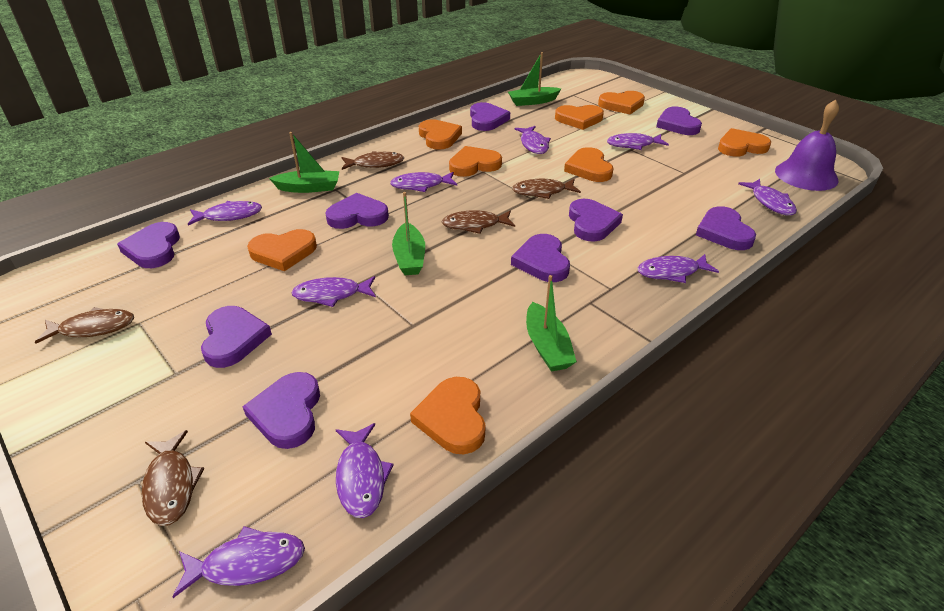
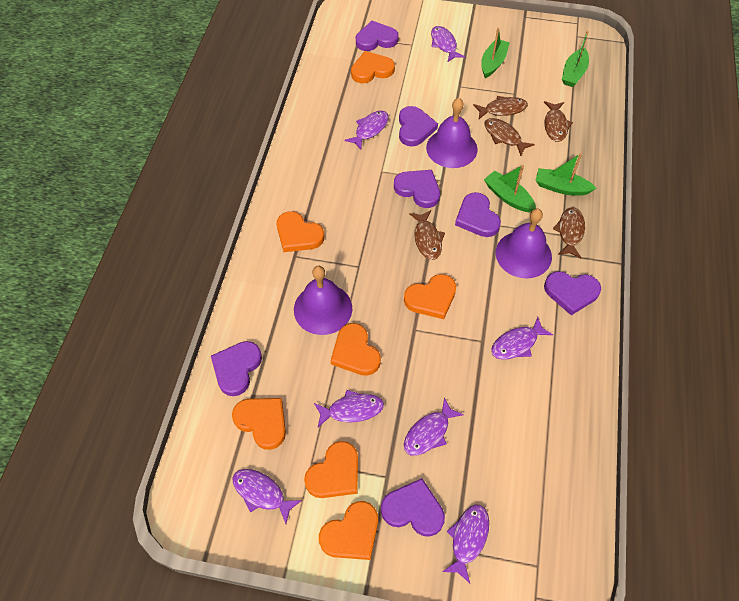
orange heart: 8 -> 7
purple bell: 1 -> 3
purple fish: 9 -> 7
purple heart: 9 -> 7

